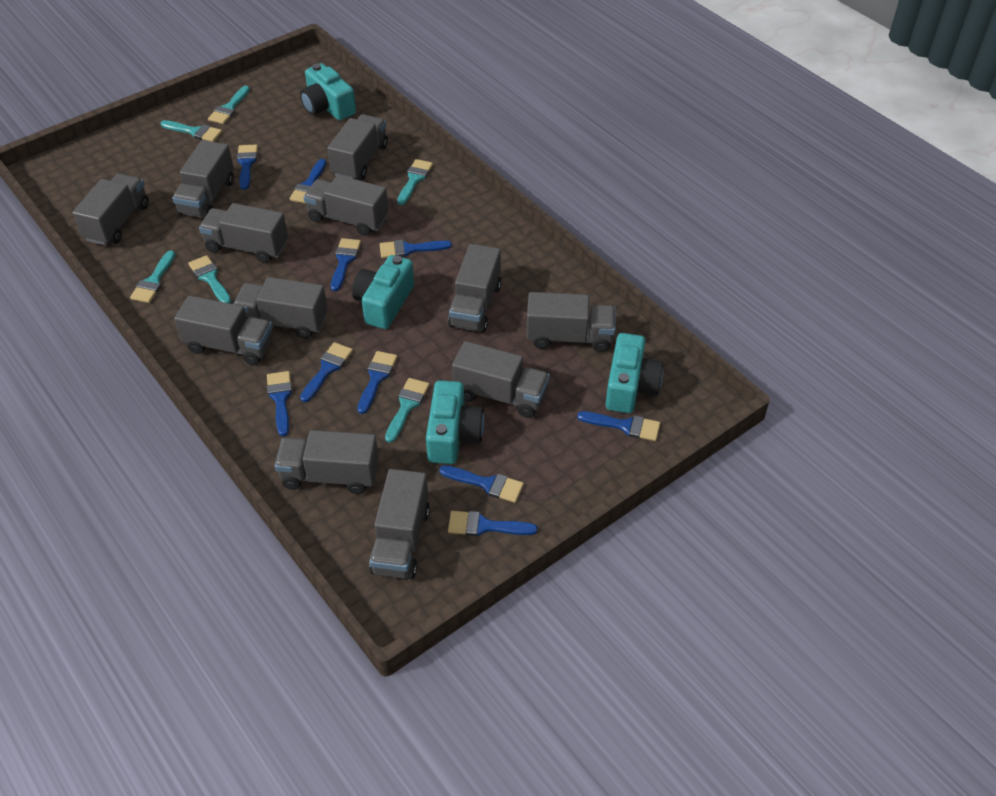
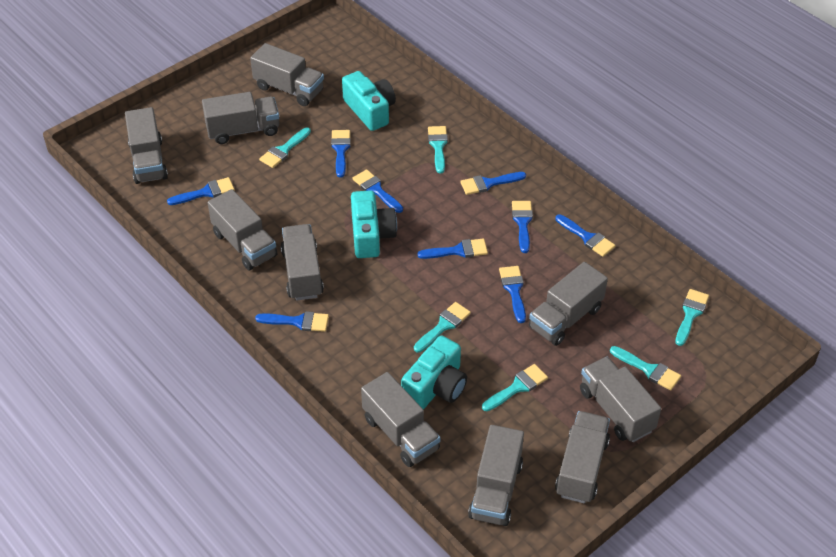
blue brush: 10 -> 9
grey truck: 12 -> 10
turquoise camera: 4 -> 3

